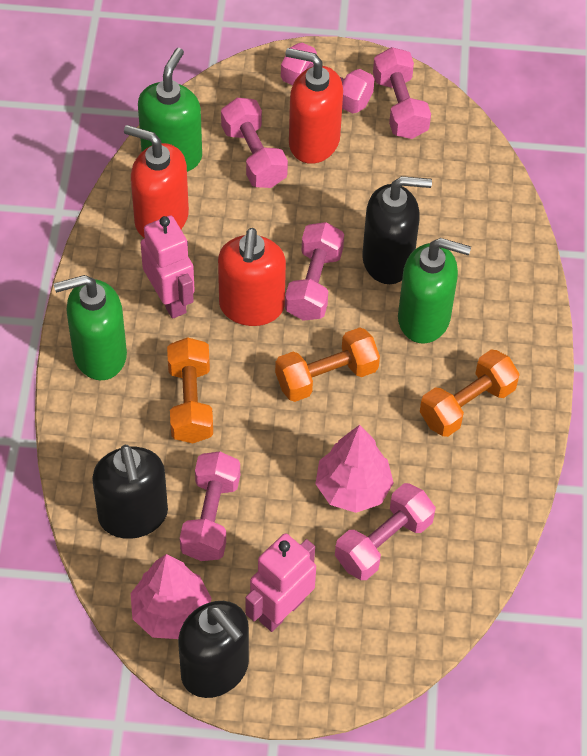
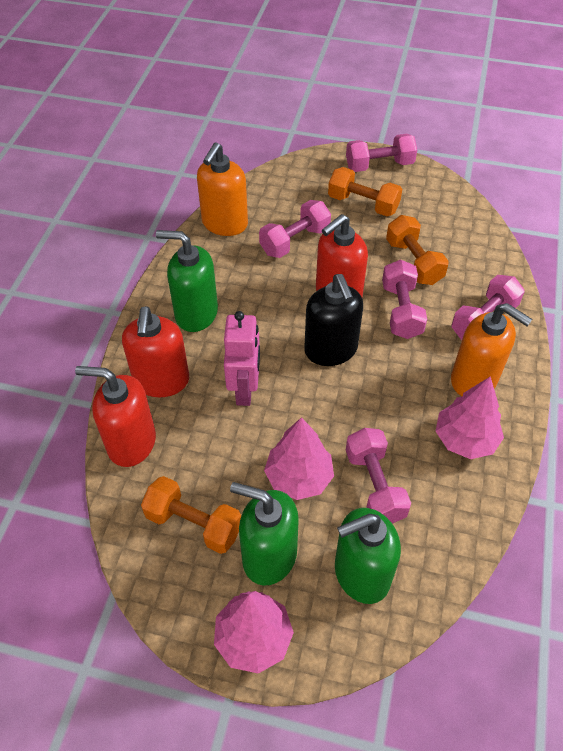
black soap dispenser: 3 -> 1
orange soap dispenser: 0 -> 2
pink dumbbell: 6 -> 5
pink robot: 2 -> 1
pink tree: 2 -> 3

